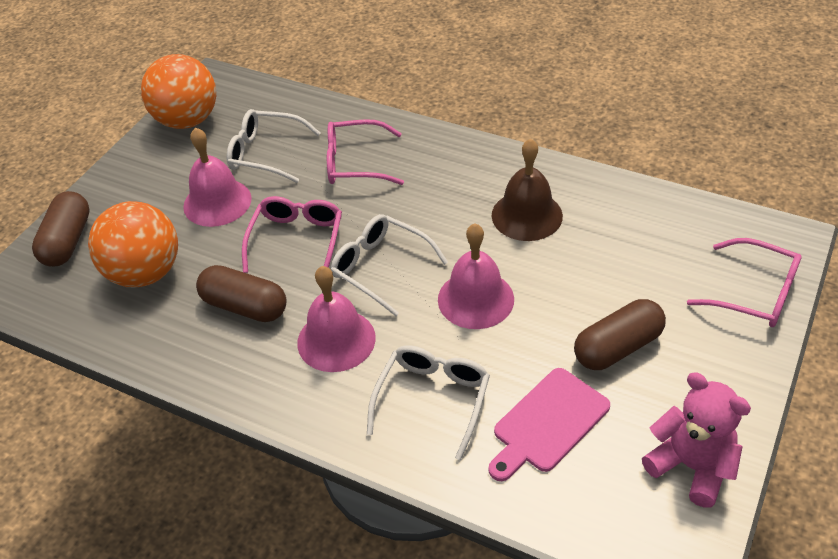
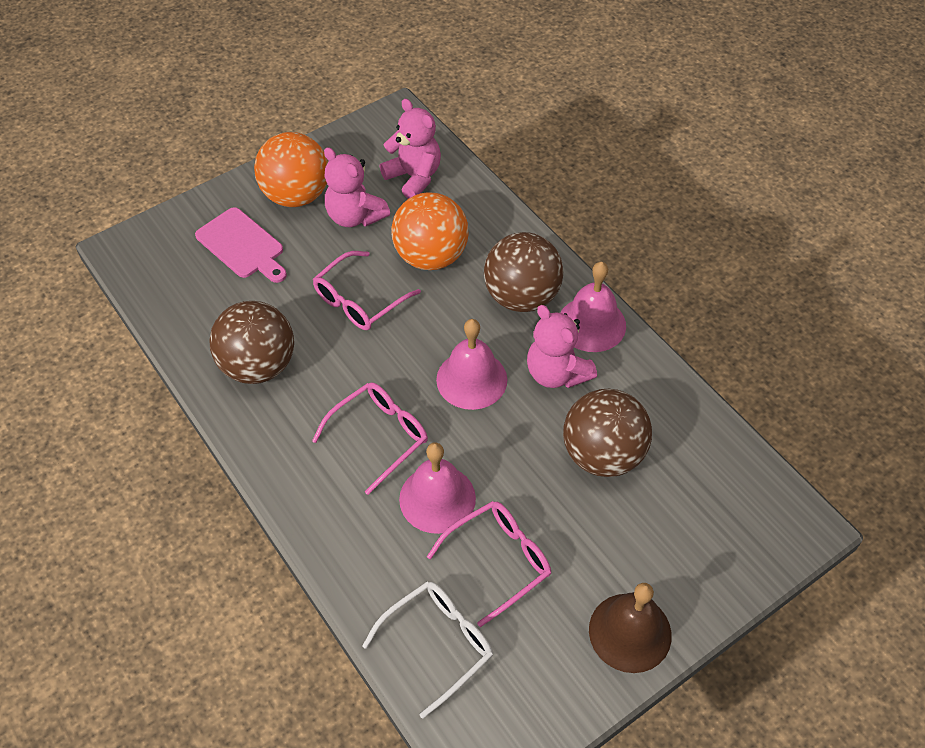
brown ball: 0 -> 3
brown capsule: 3 -> 0
pink teddy bear: 1 -> 3
white glasses: 3 -> 1

